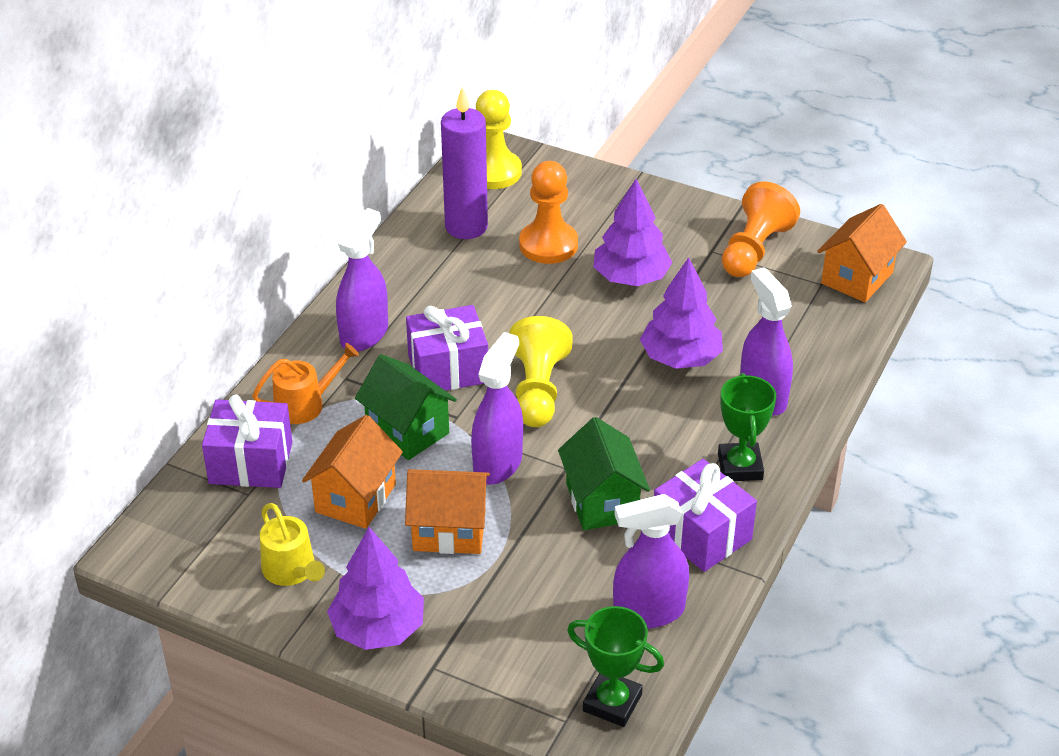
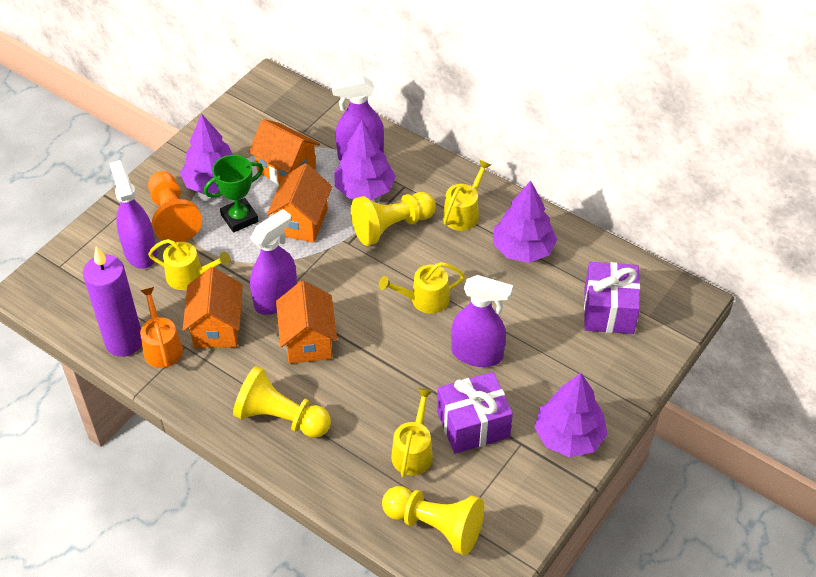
green house: 2 -> 0
green trophy: 2 -> 1
orange house: 3 -> 4
orange pawn: 2 -> 1
purple gift: 3 -> 2
purple tree: 3 -> 4
yellow pawn: 2 -> 3
yellow watering can: 1 -> 4

